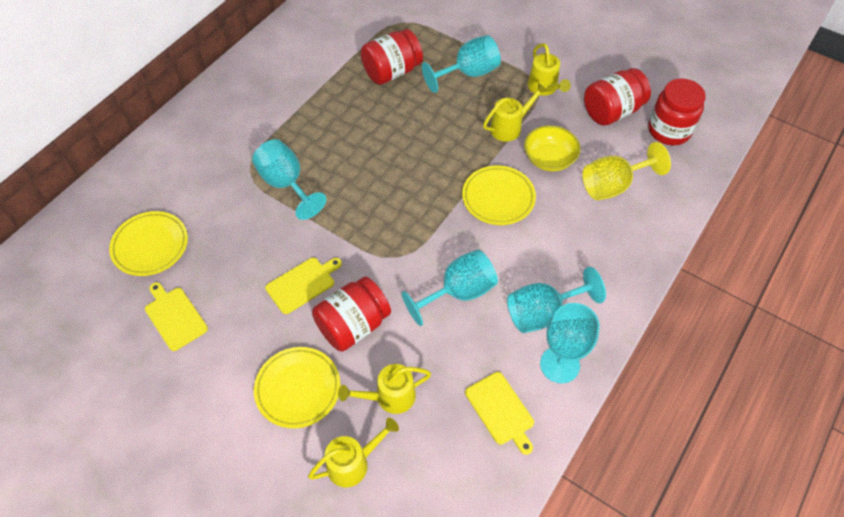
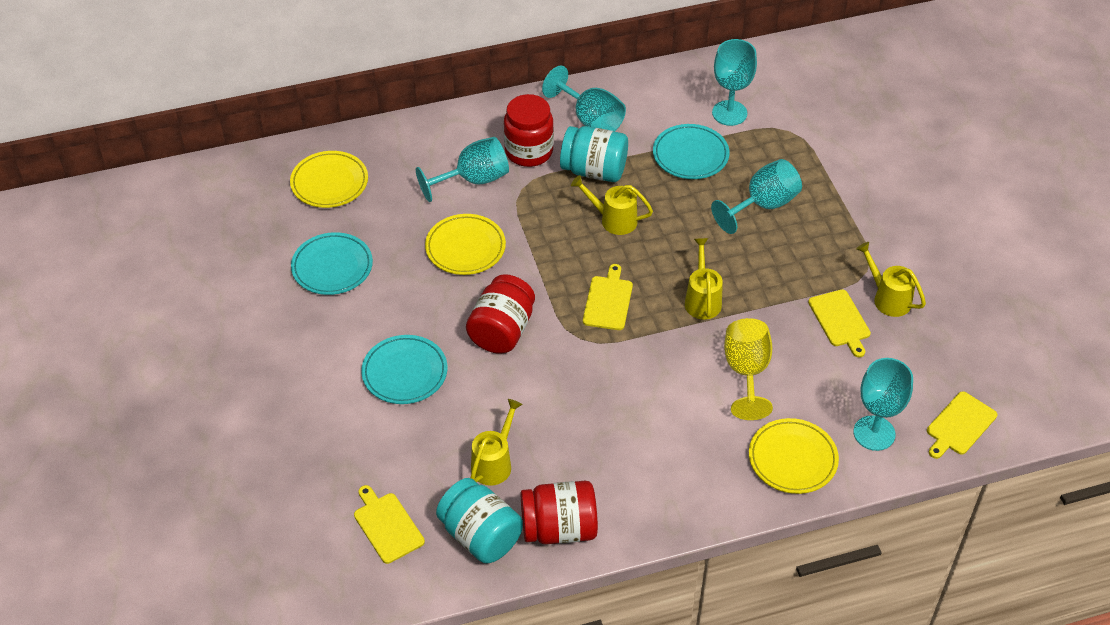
red jar: 4 -> 3
turquoise jar: 0 -> 2
turquoise plate: 0 -> 3
yellow bowl: 1 -> 0
yellow cutting board: 3 -> 4

